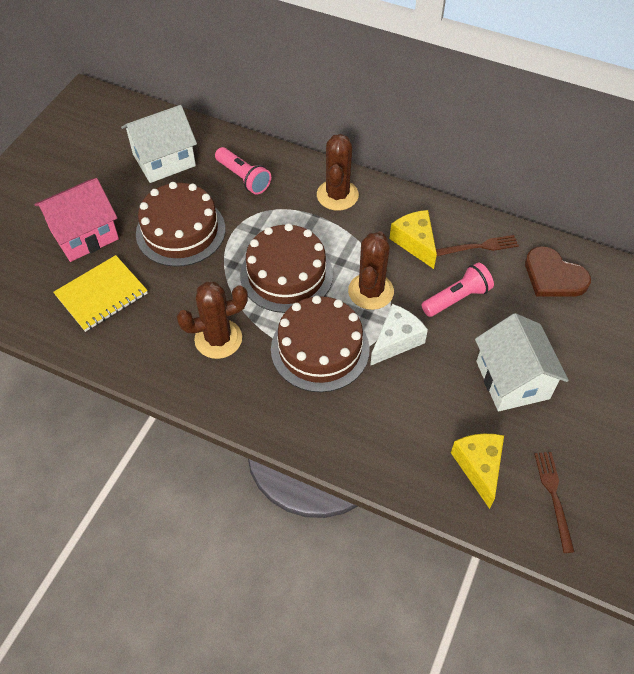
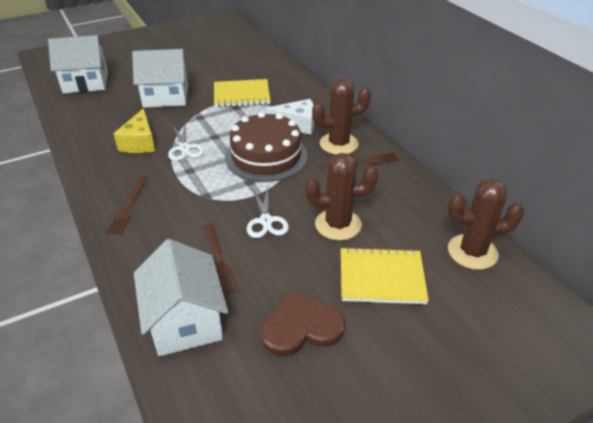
brown cake: 3 -> 1
brown fork: 2 -> 3
pink flashlight: 2 -> 0
pink house: 1 -> 0
white house: 2 -> 3
white scissors: 0 -> 2
yellow cheese: 2 -> 1
yellow notebook: 1 -> 2

